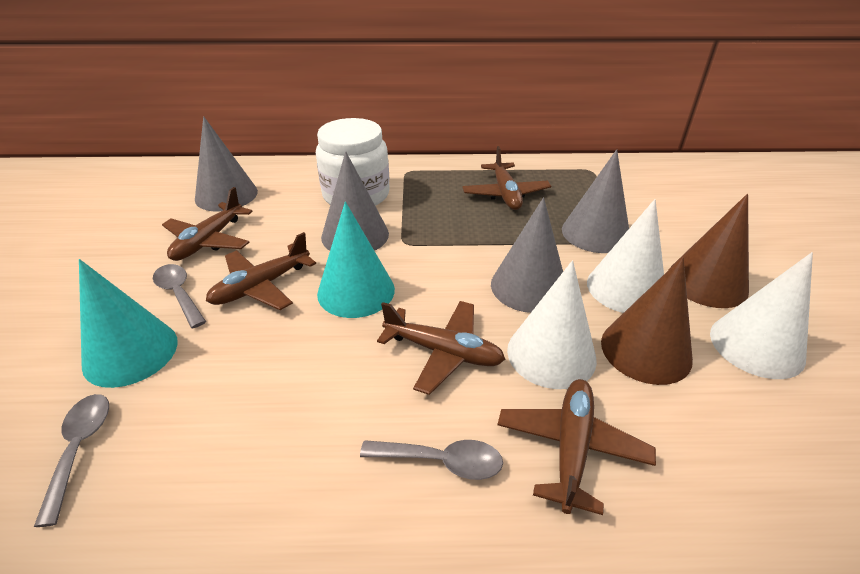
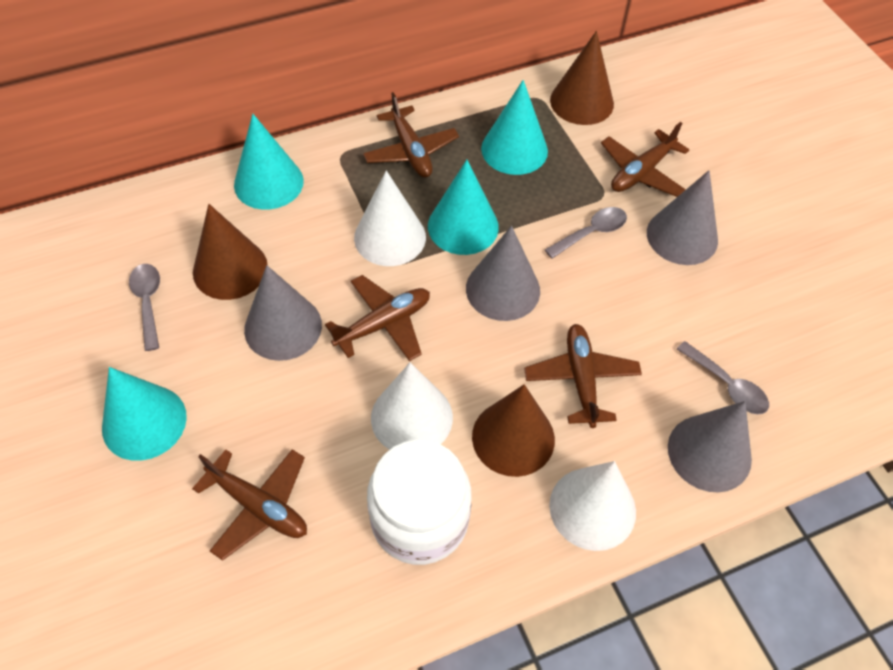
brown cone: 2 -> 3
turquoise cone: 2 -> 4

